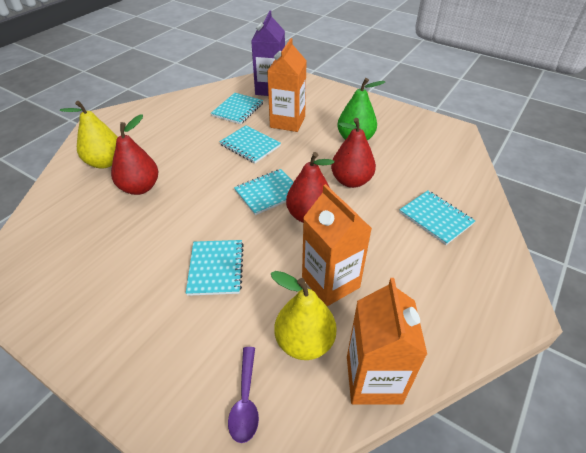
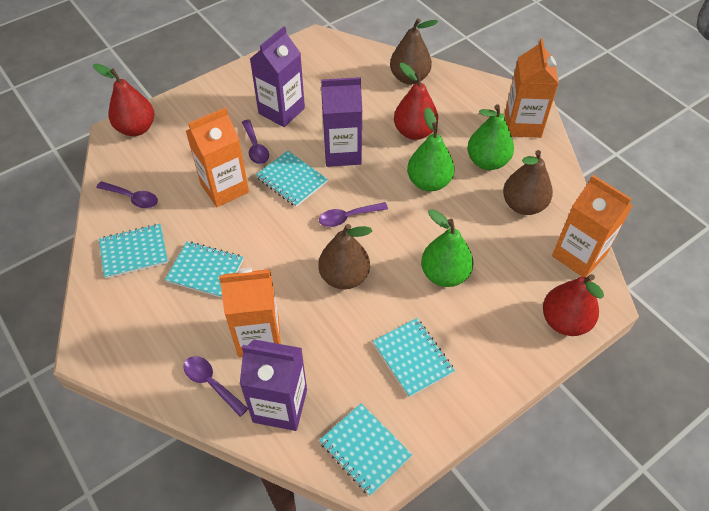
brown pear: 0 -> 3
green pear: 1 -> 3
orange carton: 3 -> 4
purple carton: 1 -> 3
purple spoon: 1 -> 4
yellow pear: 2 -> 0

